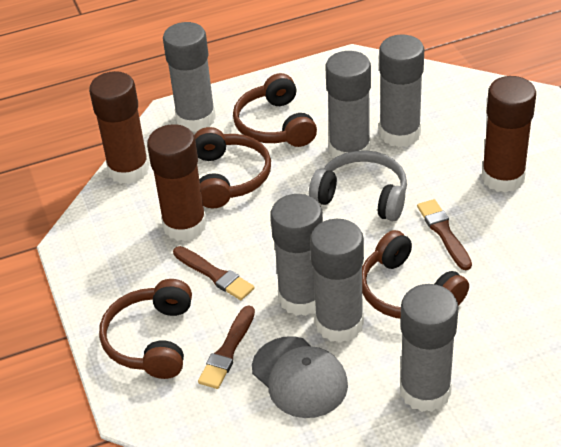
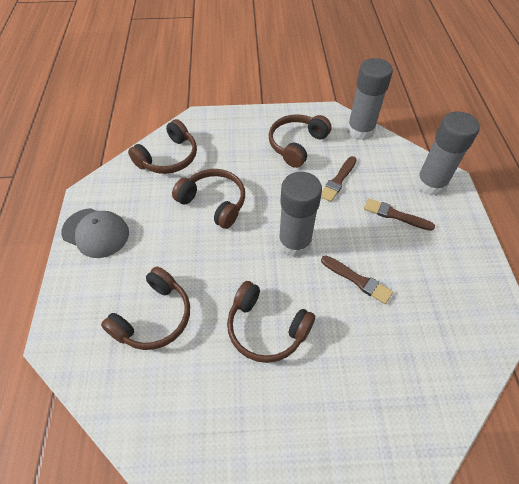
brown glue stick: 3 -> 0
brown headphones: 4 -> 5
grey glue stick: 6 -> 3
grey headphones: 1 -> 0

